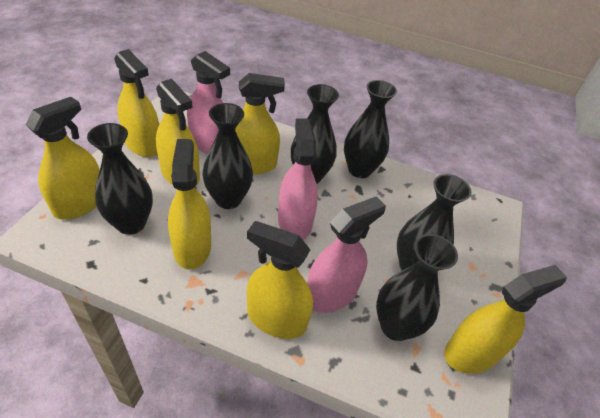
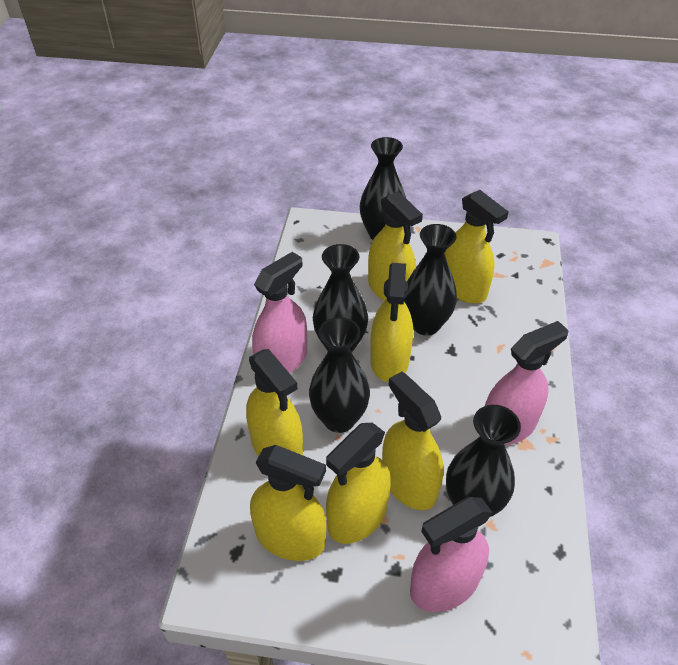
black vase: 6 -> 5

